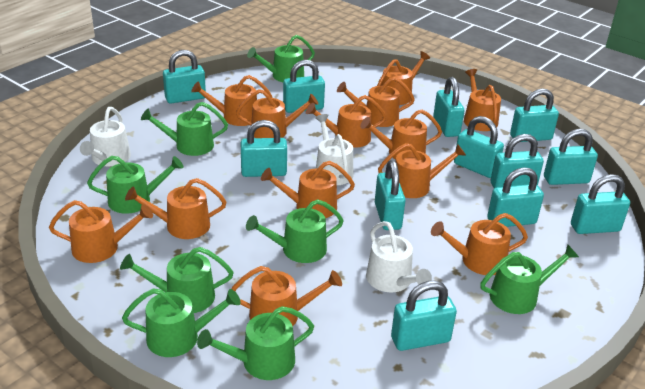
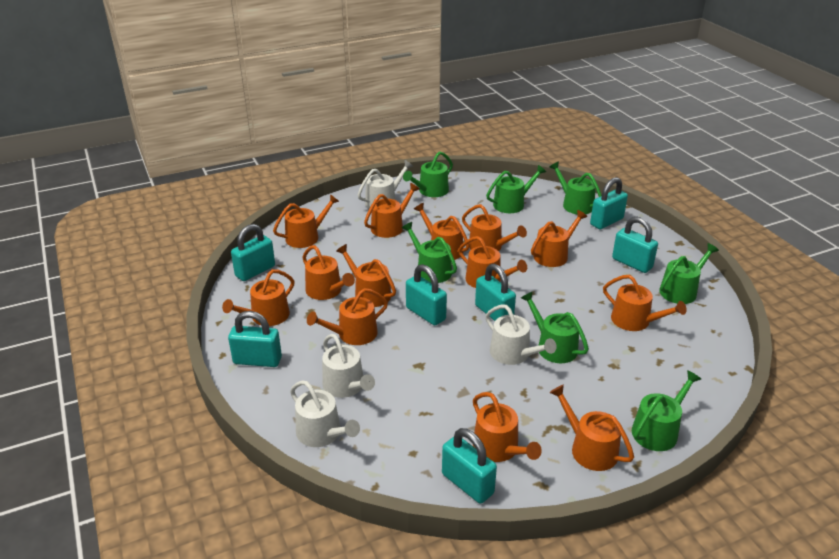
green watering can: 8 -> 7
turquoise padlock: 12 -> 7
white watering can: 3 -> 4

